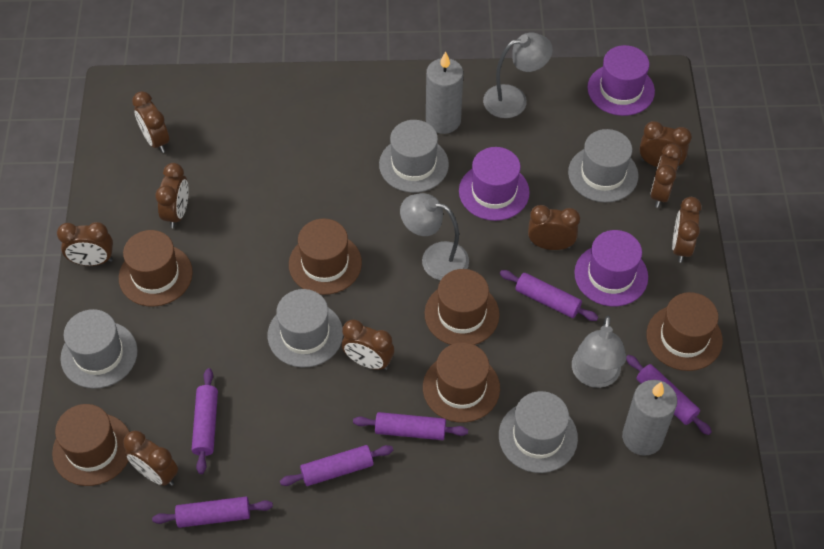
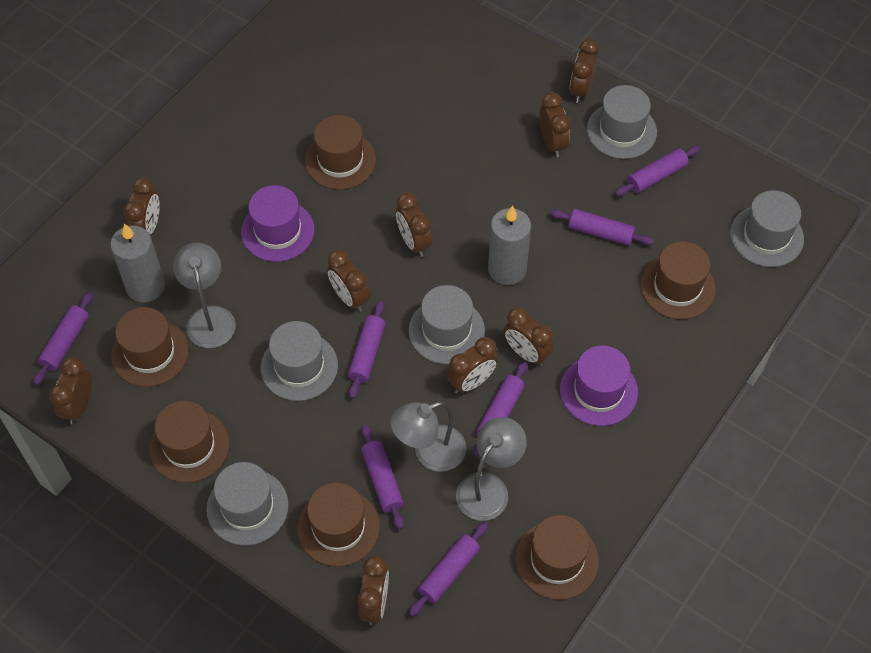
purple hat: 3 -> 2
purple rolling pin: 6 -> 7

